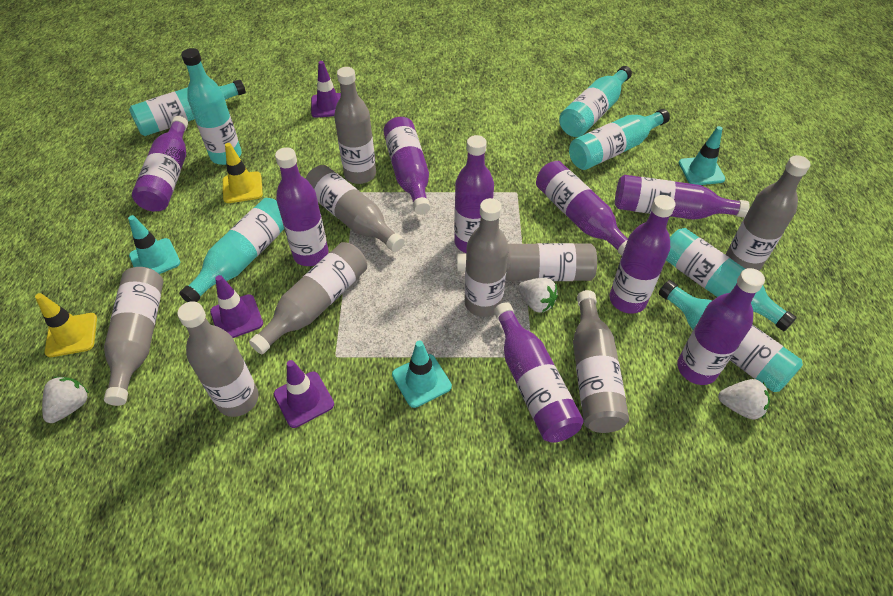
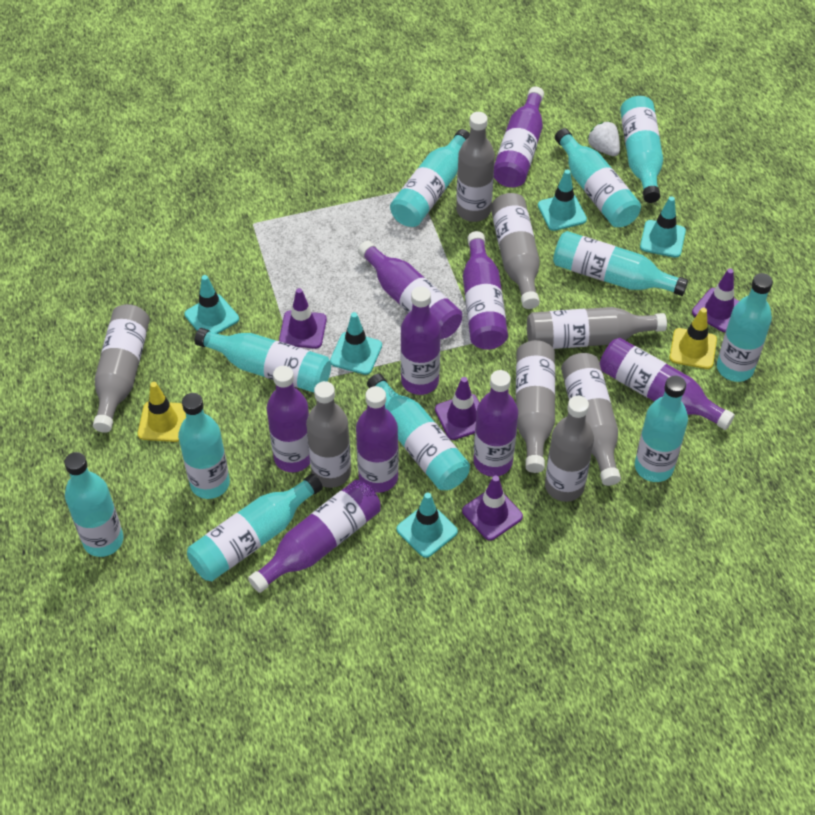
grey bottle: 9 -> 8
purple traffic cone: 3 -> 4
turquoise bottle: 7 -> 11
turquoise traffic cone: 3 -> 5
white strawberry: 3 -> 1

